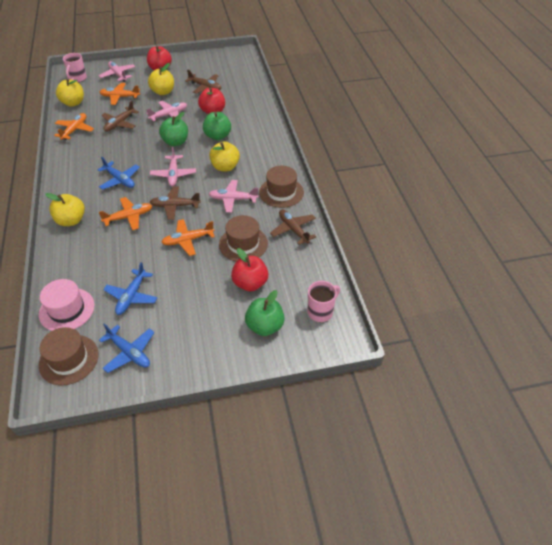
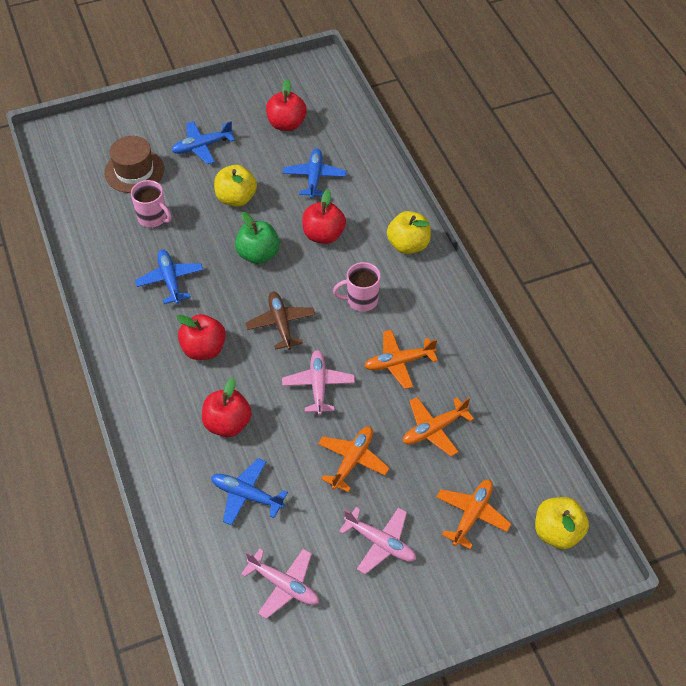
blue plane: 3 -> 4
brown hat: 3 -> 1
brown plane: 4 -> 1
green apple: 3 -> 1
pink hat: 1 -> 0
pink plane: 4 -> 3
red apple: 3 -> 4
yellow apple: 4 -> 3

